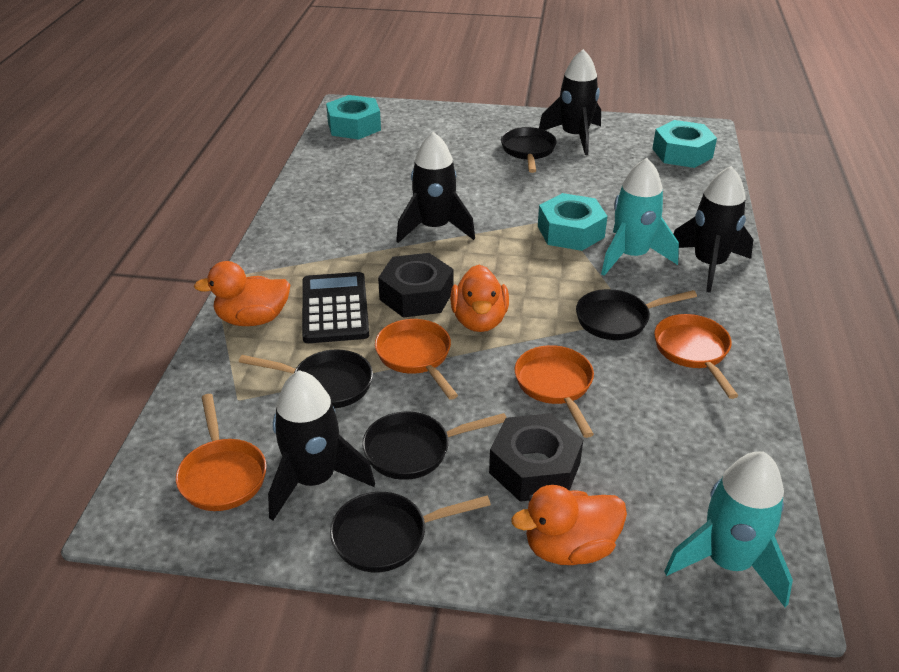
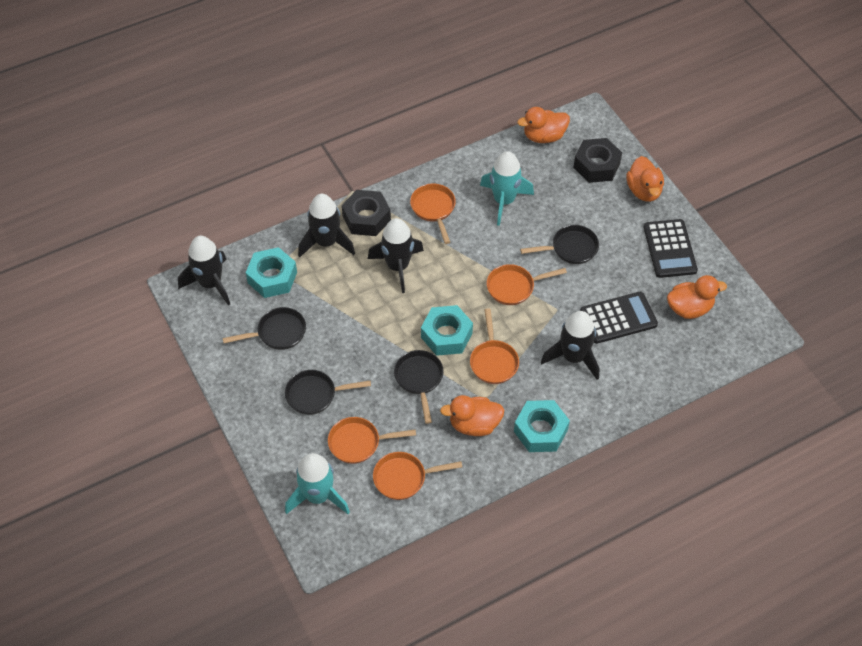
black calculator: 1 -> 2
black pan: 5 -> 4
orange duck: 3 -> 4
orange pan: 4 -> 5

